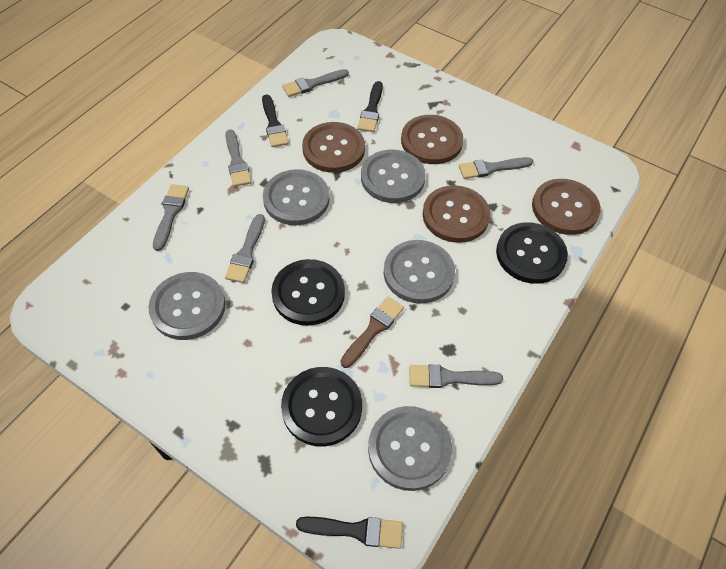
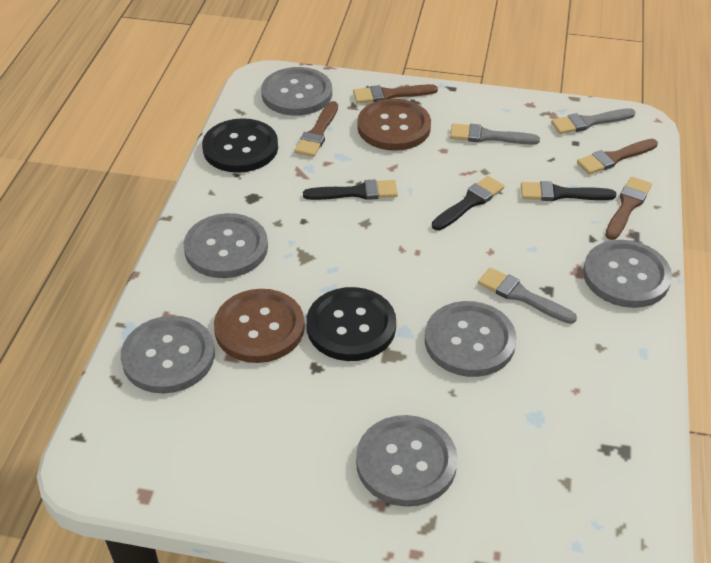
black button: 3 -> 2
brown brush: 1 -> 4
brown button: 4 -> 2
grey brush: 6 -> 3
grey button: 5 -> 6

